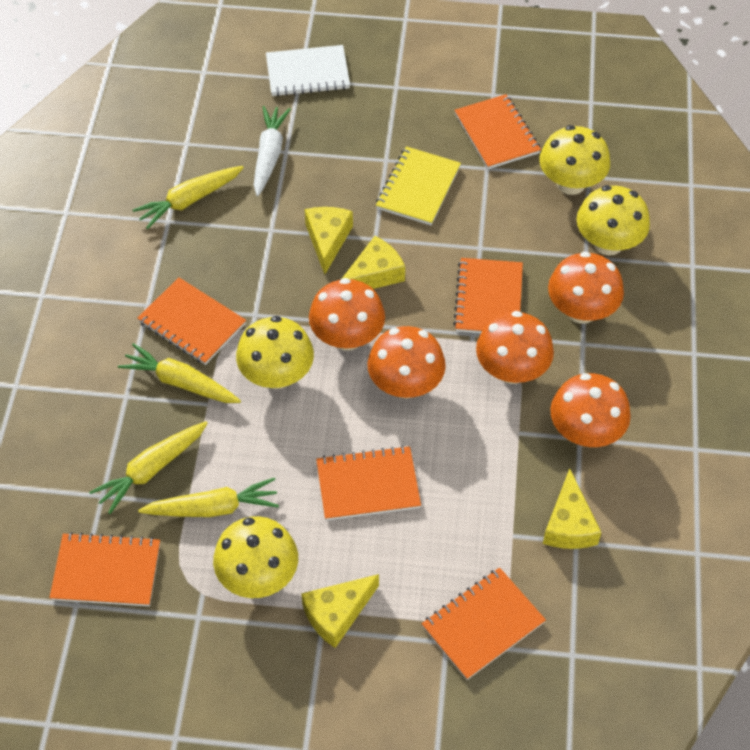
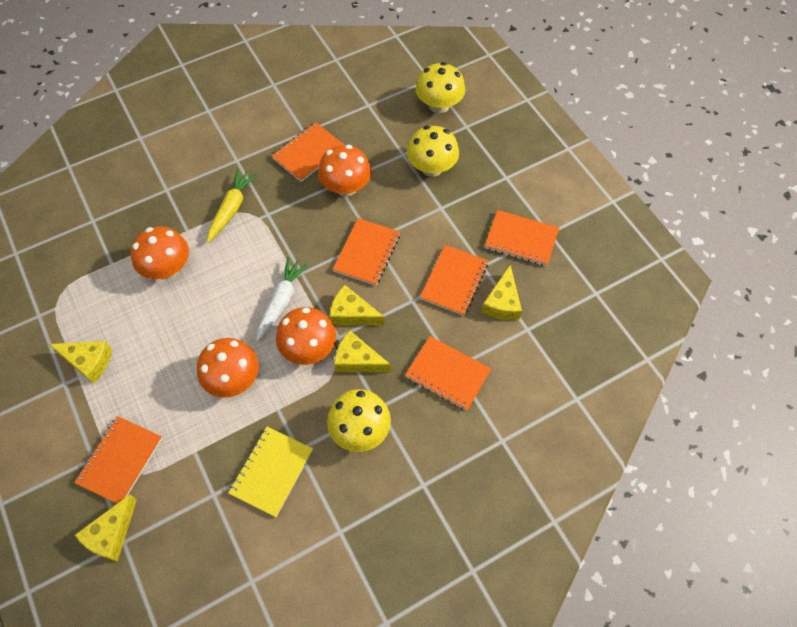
orange mushroom: 5 -> 4
white notebook: 1 -> 0
yellow carrot: 4 -> 1
yellow cheese: 4 -> 5
yellow mushroom: 4 -> 3

